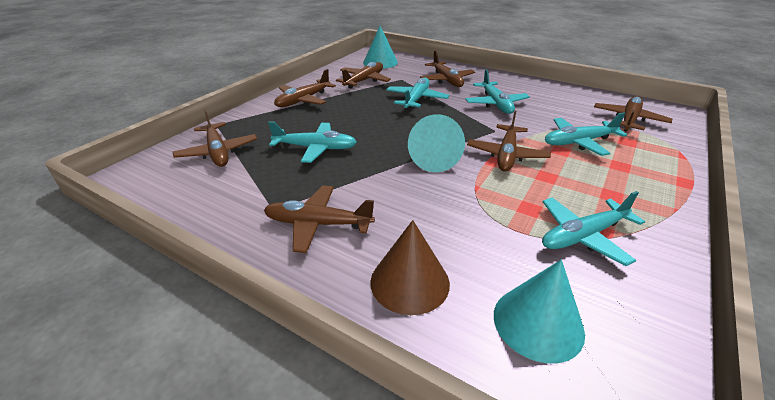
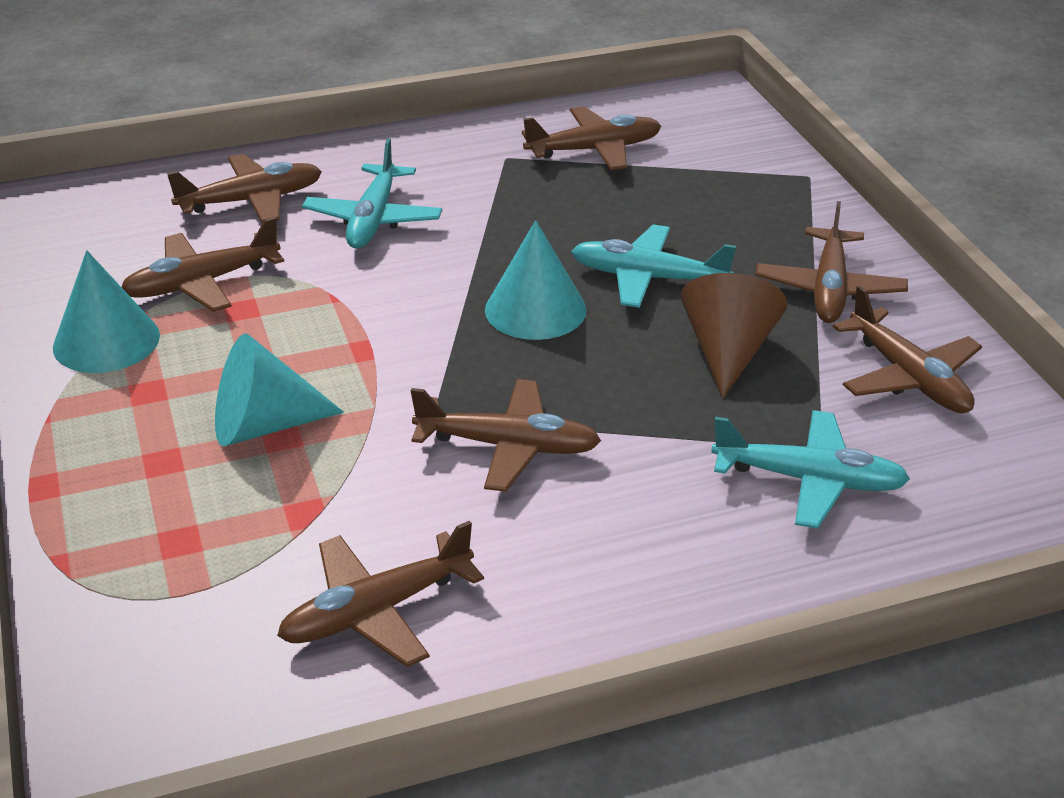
turquoise plane: 5 -> 3

